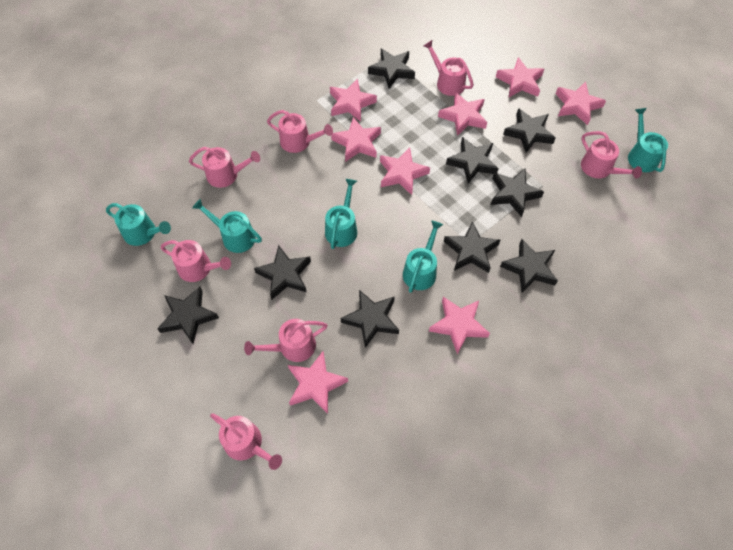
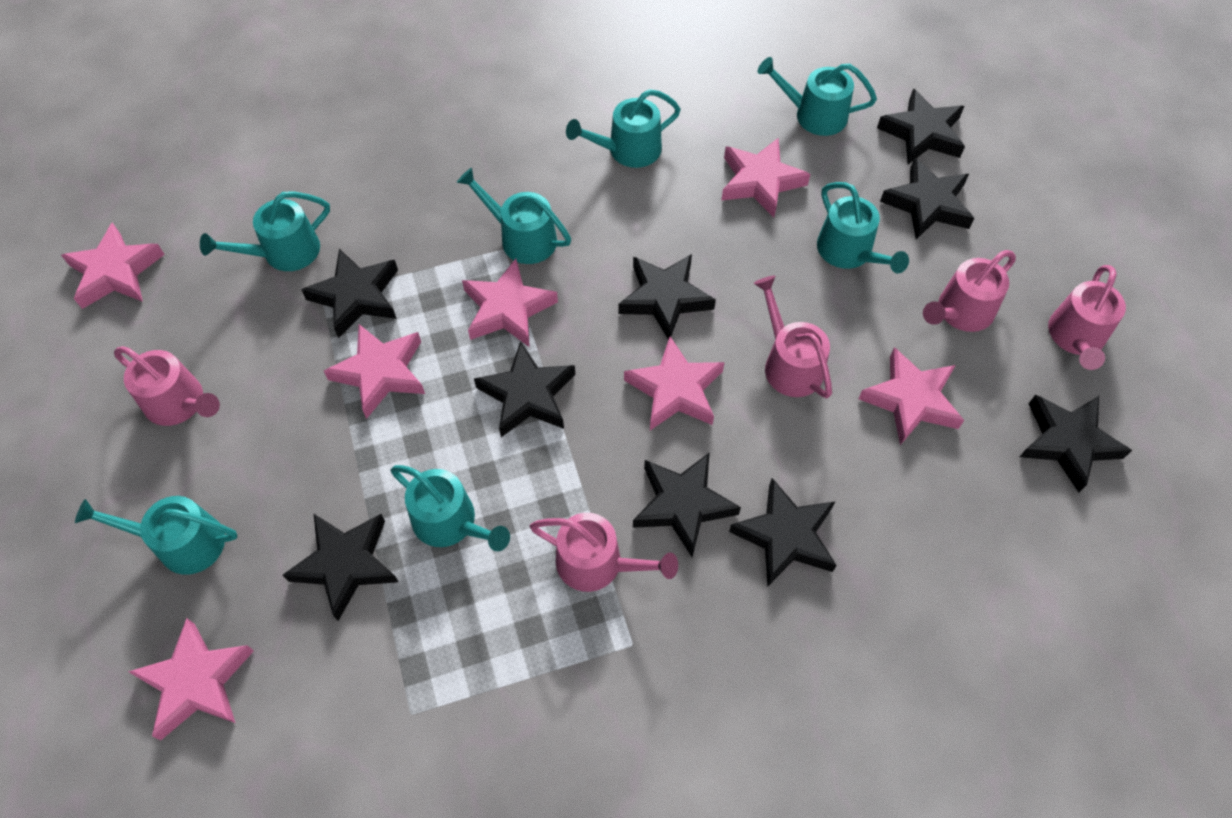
pink star: 8 -> 7
pink watering can: 7 -> 5
turquoise watering can: 5 -> 7

